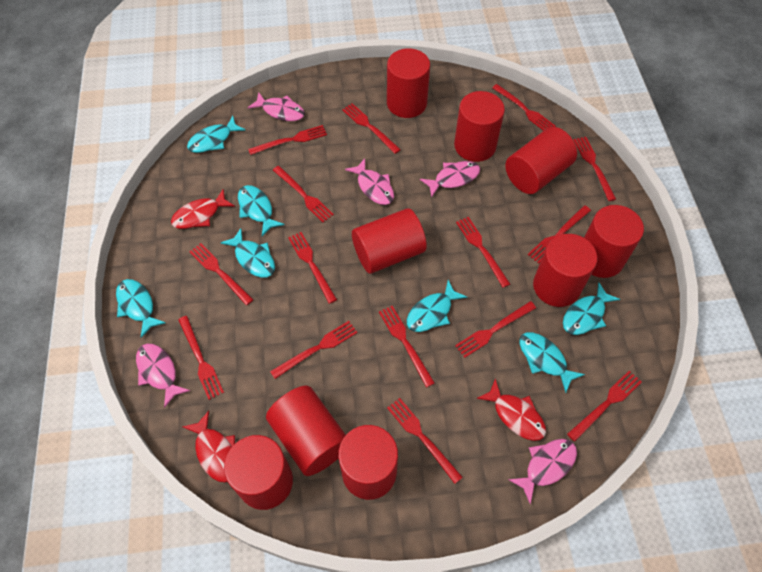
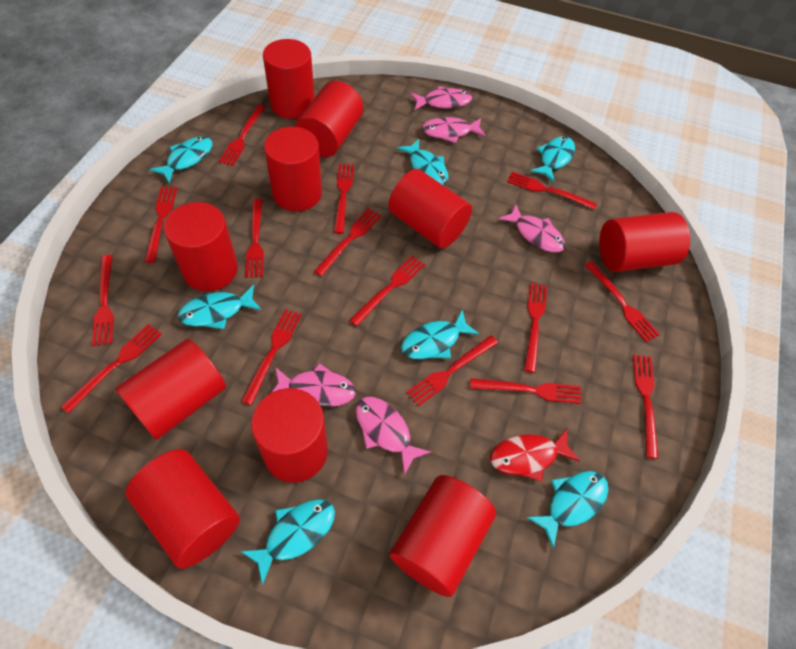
red cylinder: 9 -> 10
red fish: 3 -> 1

